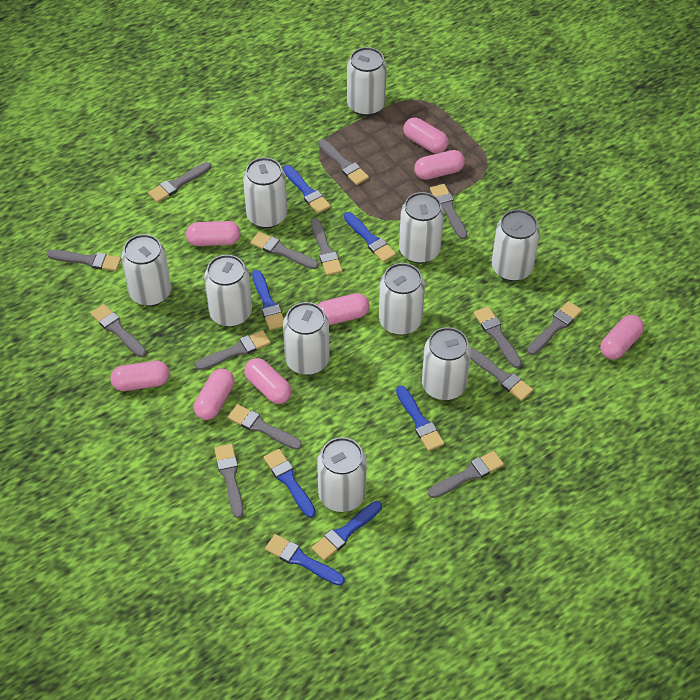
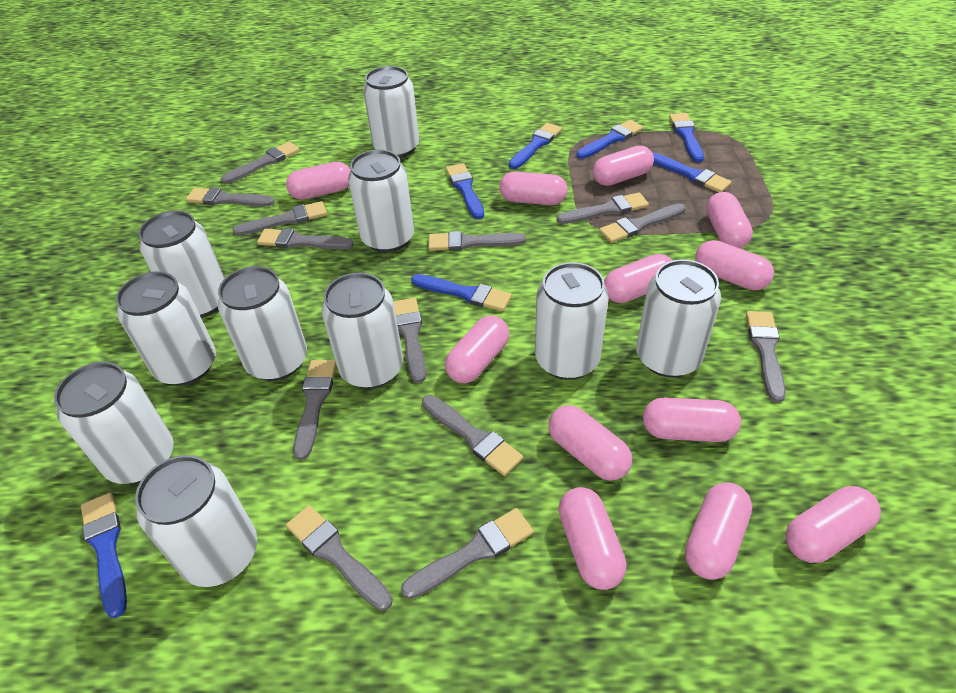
grey brush: 14 -> 13
pink capsule: 8 -> 12

